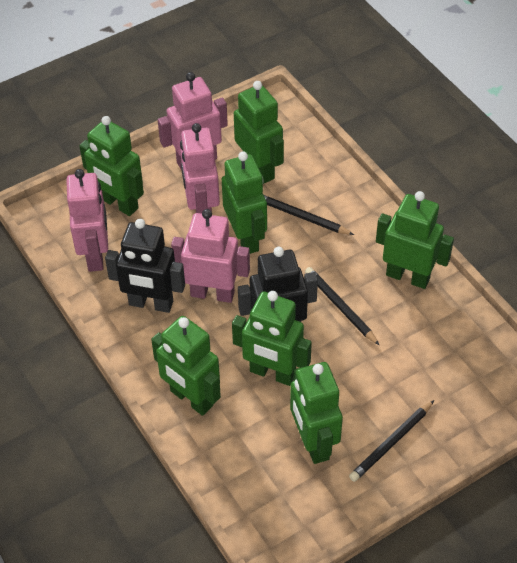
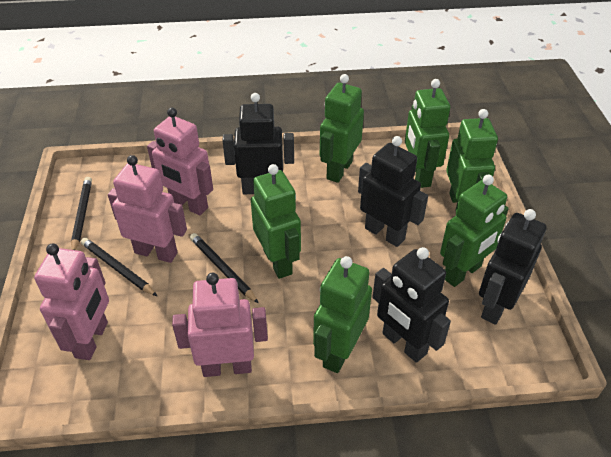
black robot: 2 -> 4
green robot: 7 -> 6

